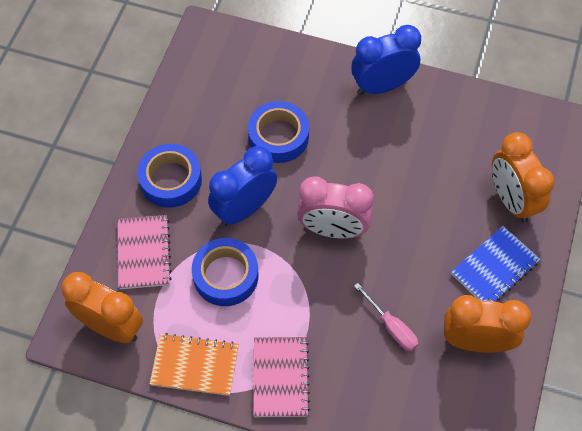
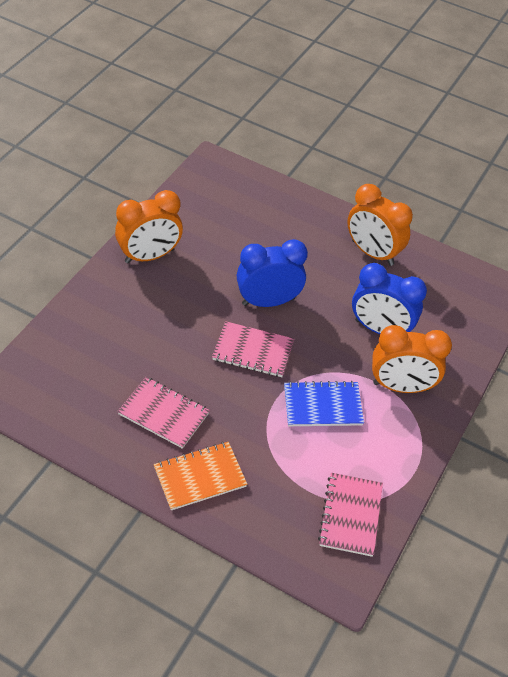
blue tape: 3 -> 0
pink clock: 1 -> 0
pink notebook: 2 -> 3
pink screwdriver: 1 -> 0

